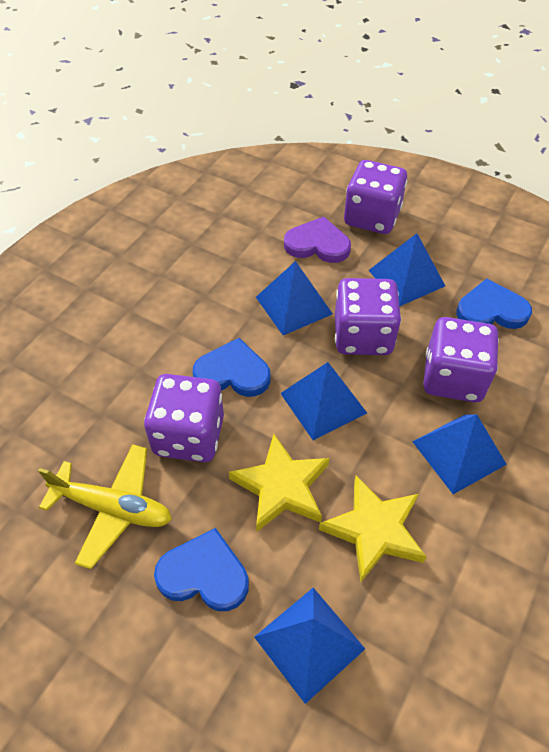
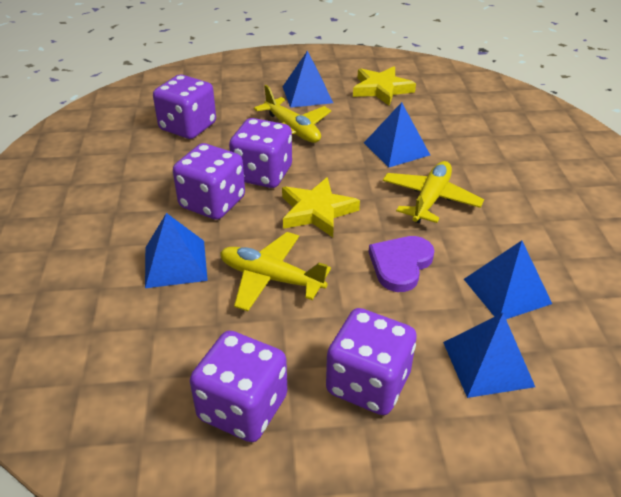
blue heart: 3 -> 0
purple dice: 4 -> 5
yellow plane: 1 -> 3

